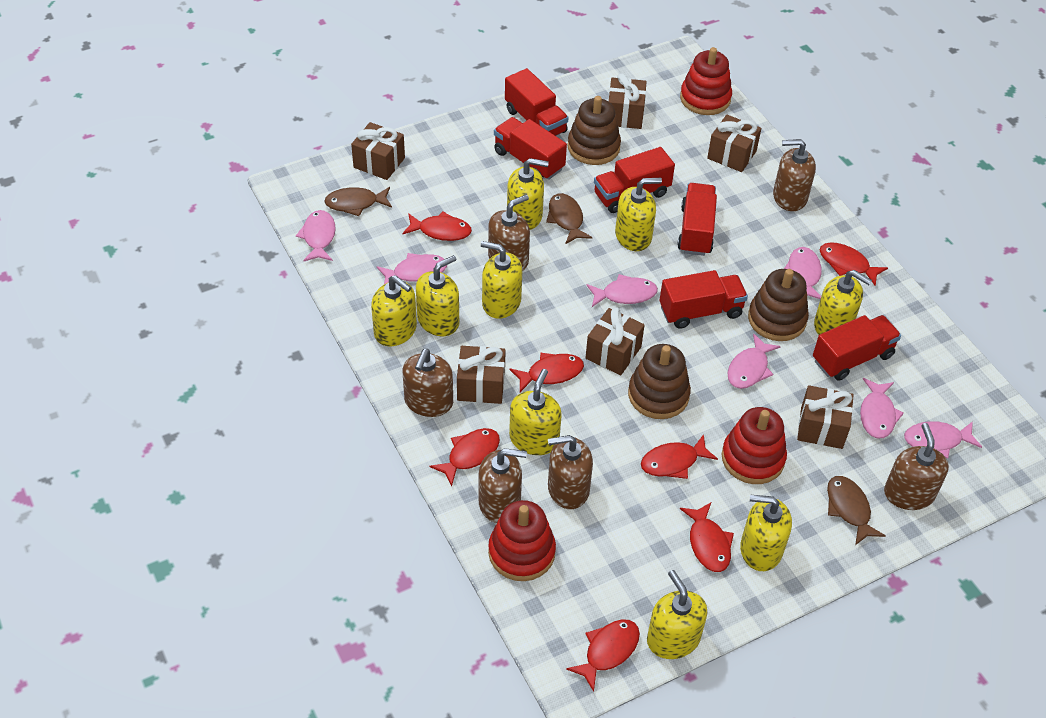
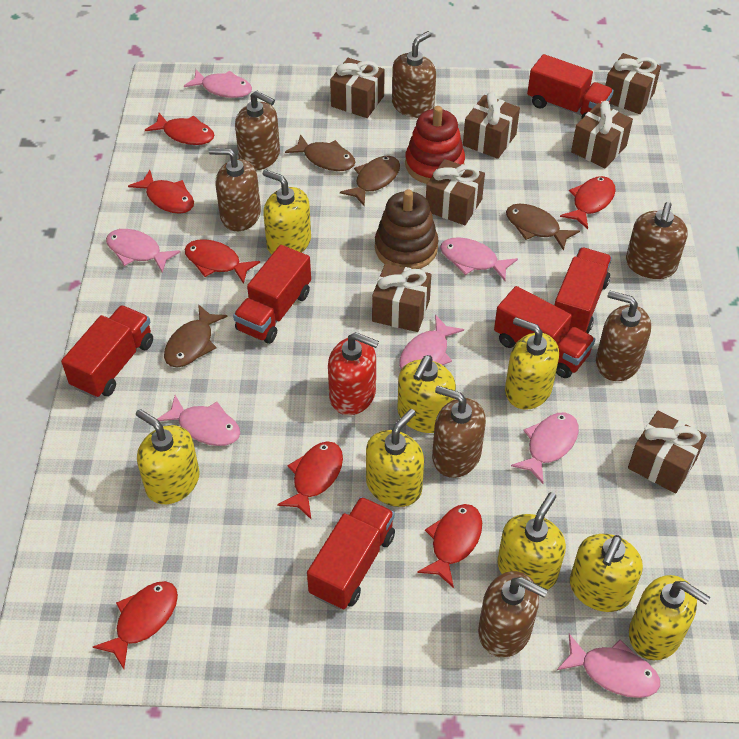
brown fish: 3 -> 4
brown gift: 6 -> 7
brown soap dispenser: 6 -> 7
brown stacking toy: 3 -> 1
red soap dispenser: 0 -> 1
red stacking toy: 3 -> 1
yellow soap dispenser: 9 -> 8

